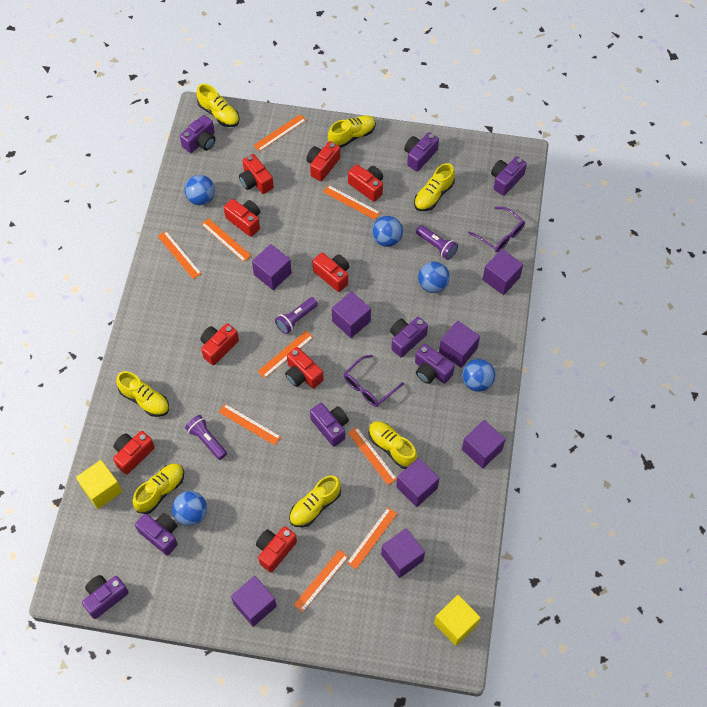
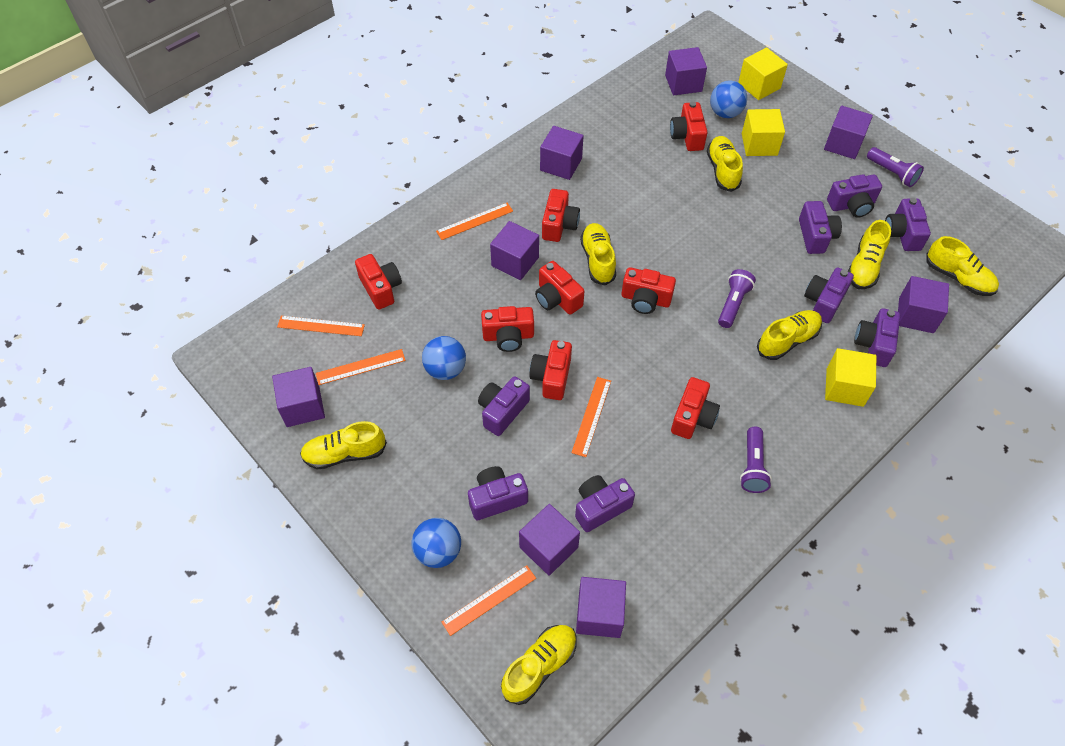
blue ball: 5 -> 3
orange ruler: 9 -> 5
purple glasses: 2 -> 0
red camera: 9 -> 8
yellow cube: 2 -> 3

